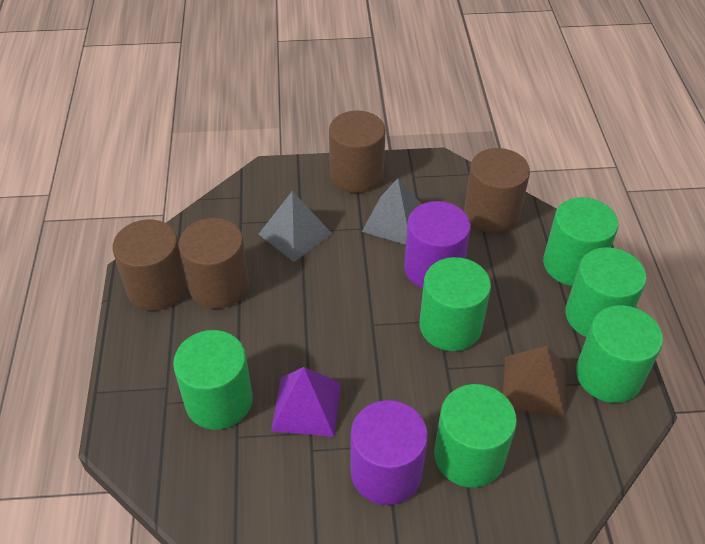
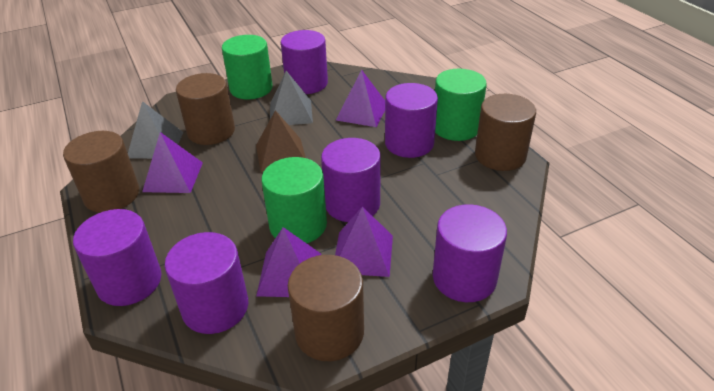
green cylinder: 6 -> 3
purple cylinder: 2 -> 6
purple pyramid: 1 -> 4

